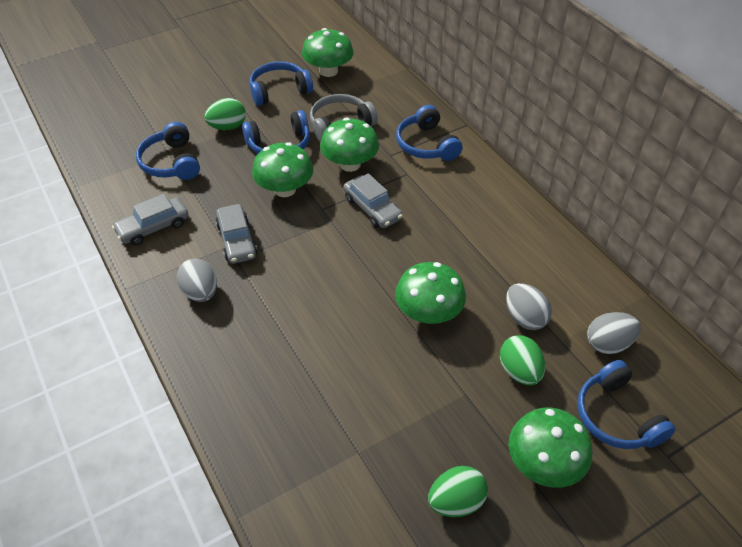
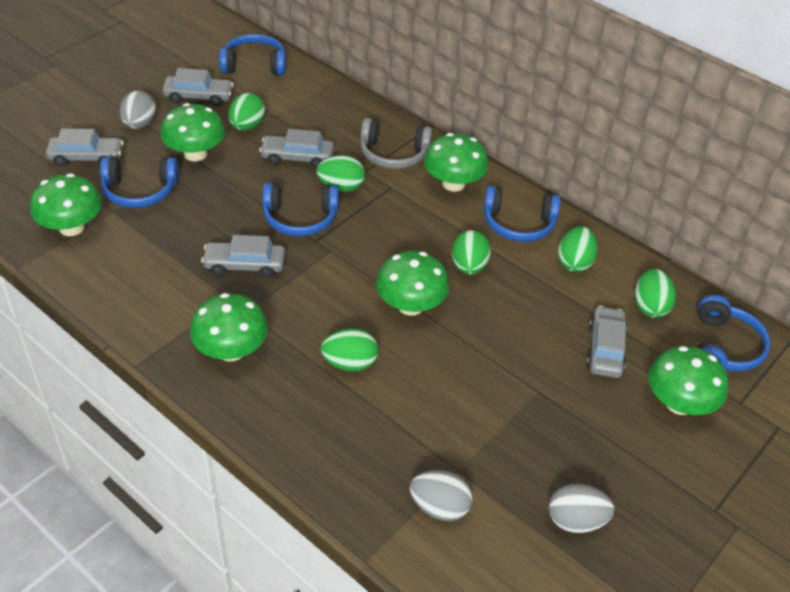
green egg: 3 -> 6
green mushroom: 5 -> 6
grey car: 3 -> 5

